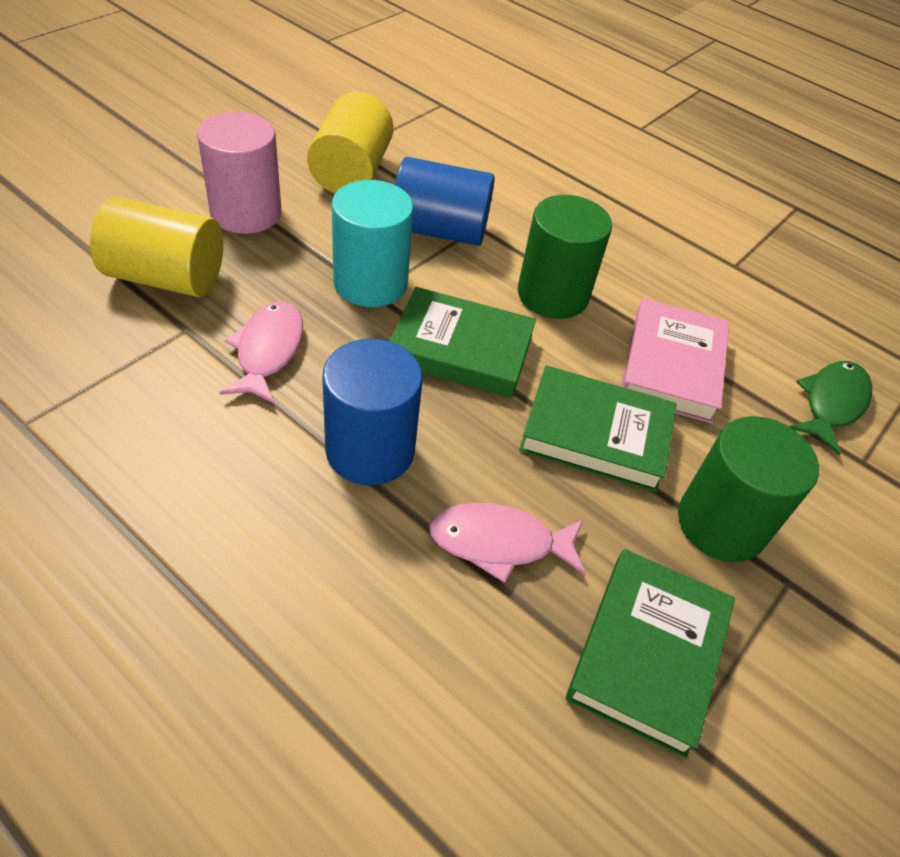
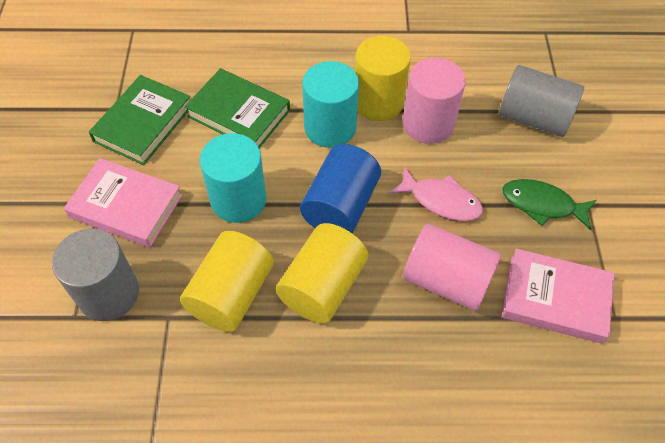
blue cylinder: 2 -> 1
green book: 3 -> 2
green cylinder: 2 -> 0
grey cylinder: 0 -> 2
pink book: 1 -> 2
pink cylinder: 1 -> 2
pink fish: 2 -> 1
turquoise cylinder: 1 -> 2
yellow cylinder: 2 -> 3

